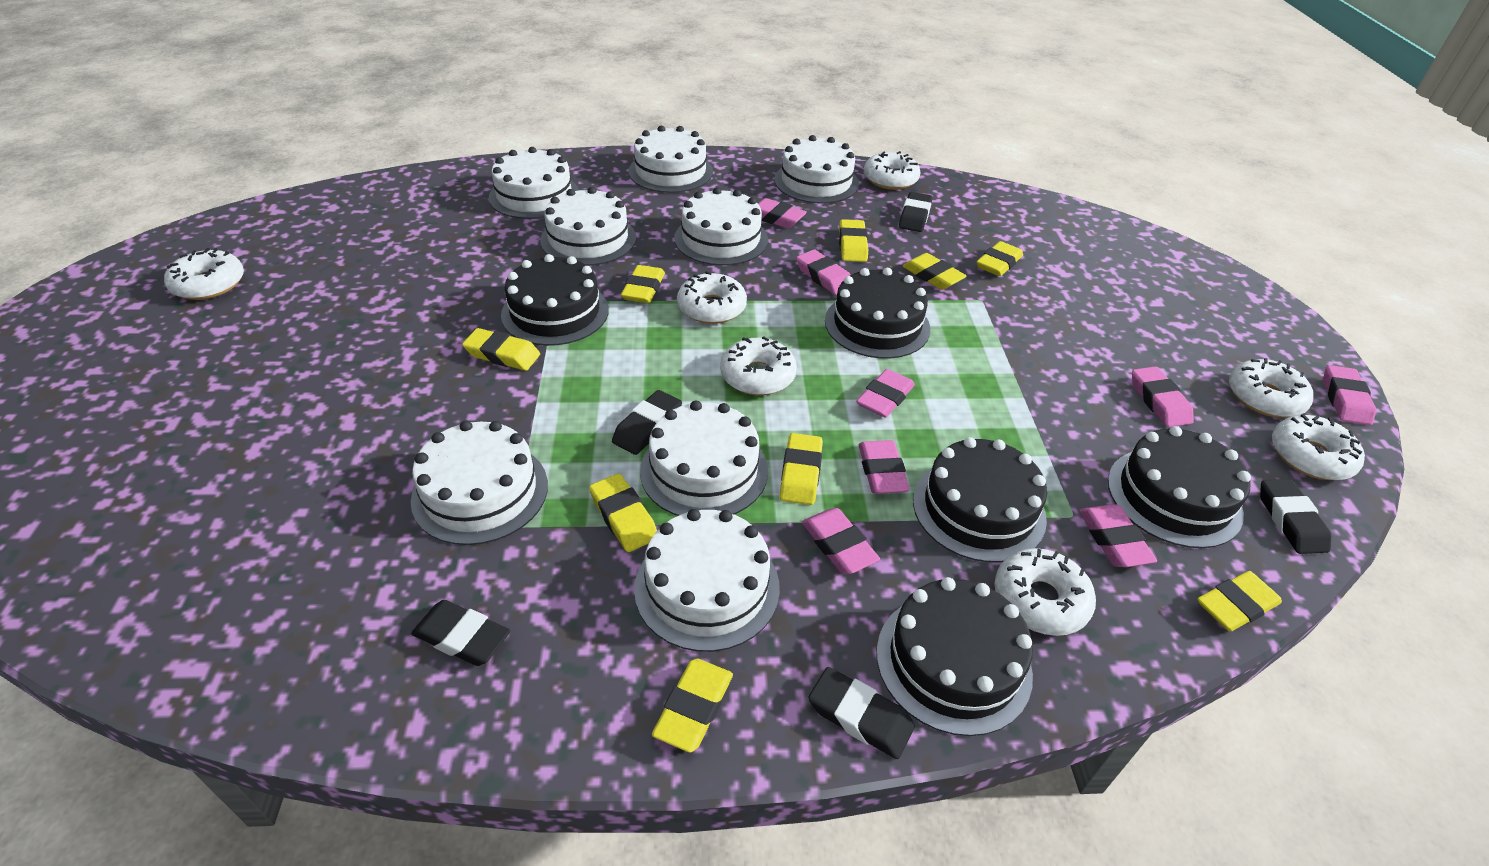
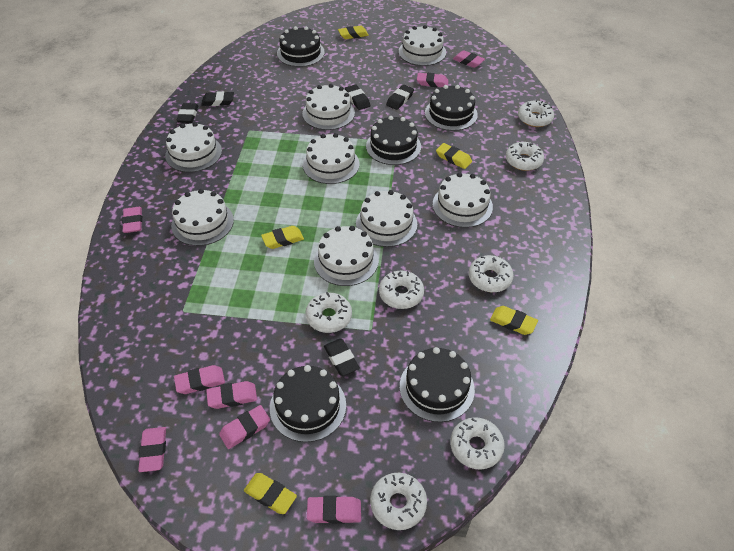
yellow eraser: 9 -> 5

